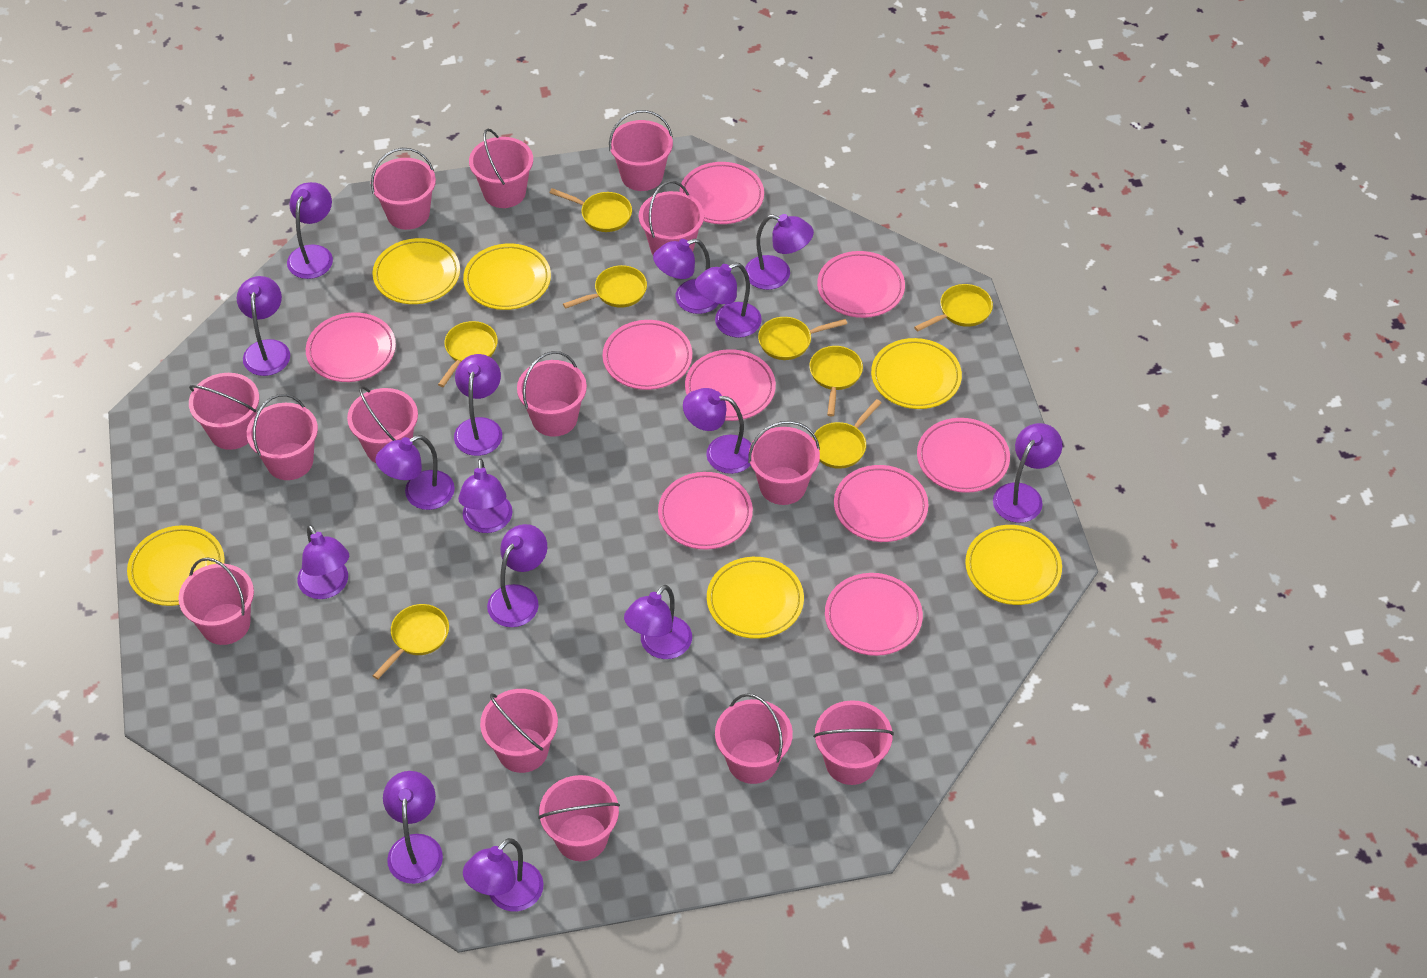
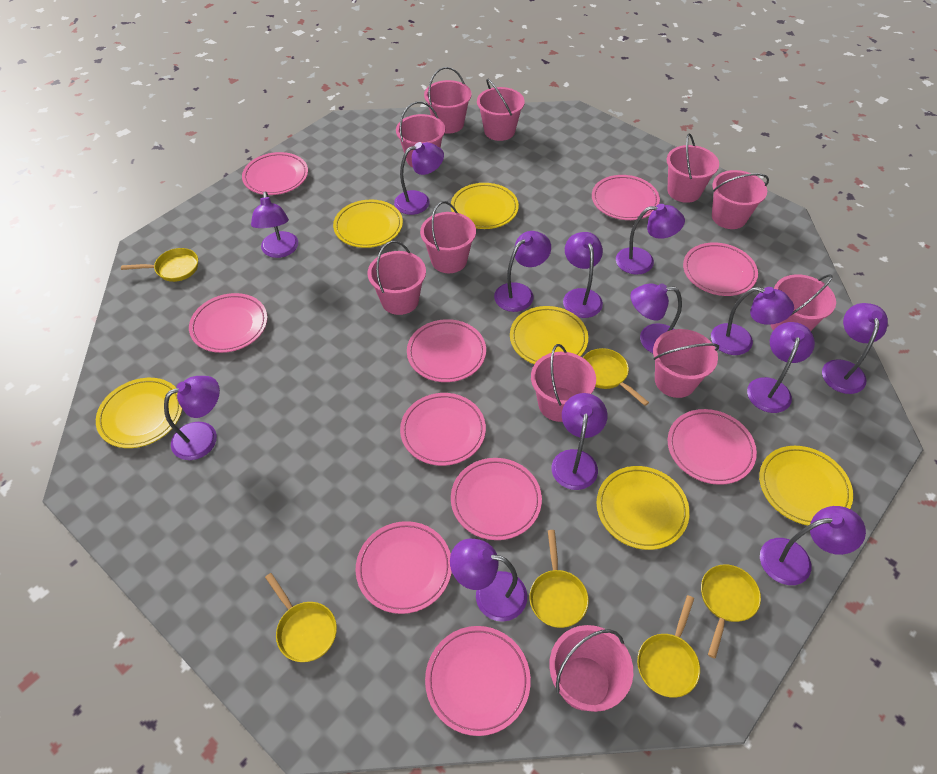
pink bucket: 14 -> 11
pink plate: 9 -> 10
purple lamp: 15 -> 13
yellow pan: 8 -> 6

